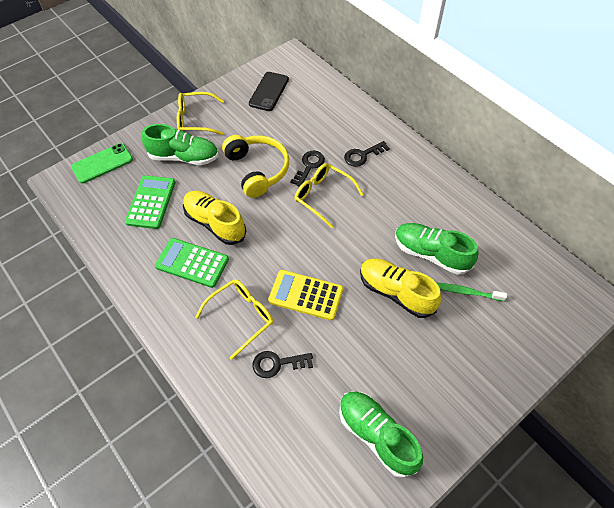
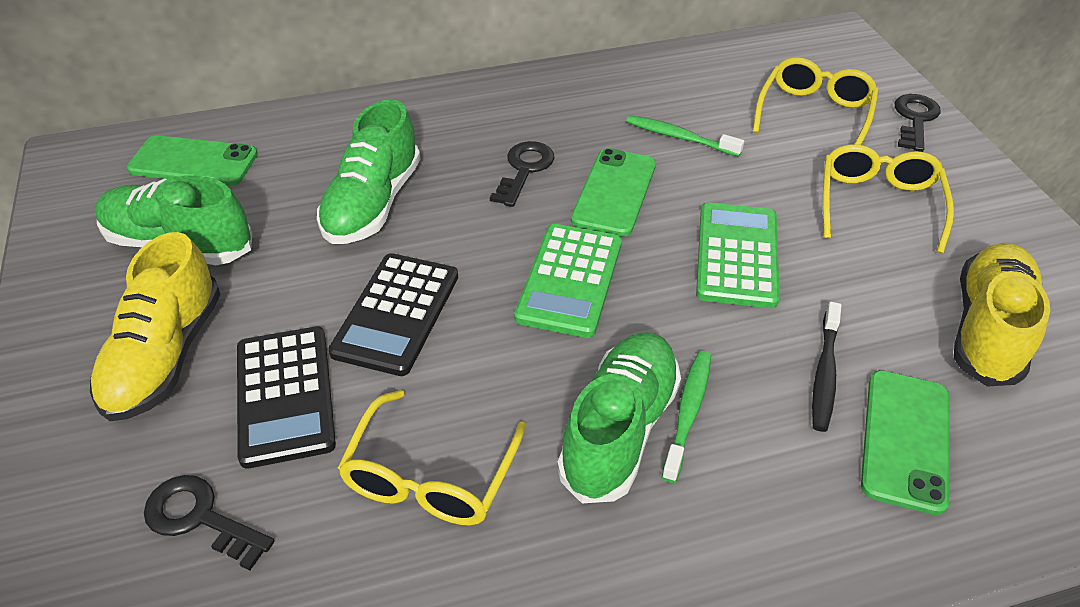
black calculator: 0 -> 2
black phone: 1 -> 0
black toothbrush: 0 -> 1
green phone: 1 -> 3
green toothbrush: 1 -> 2
yellow calculator: 1 -> 0
yellow headphones: 1 -> 0

